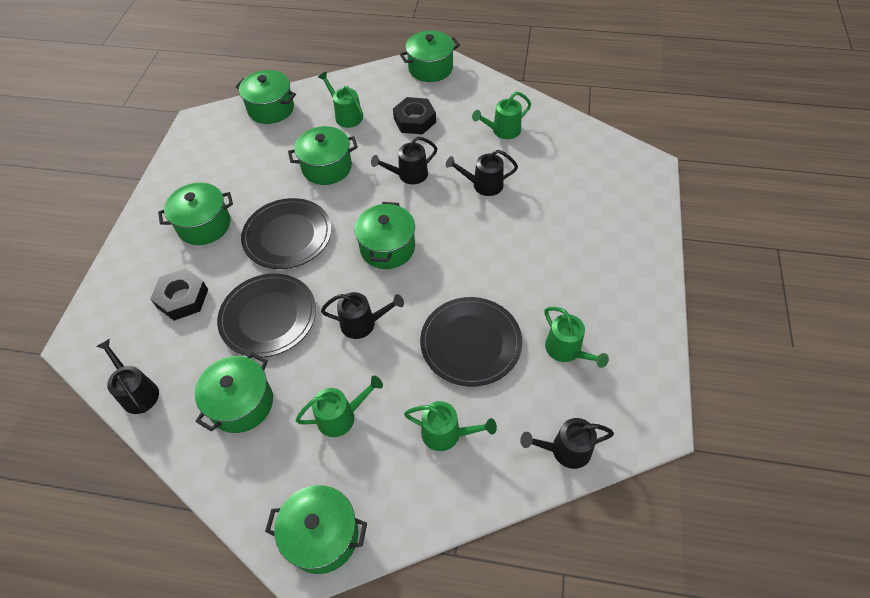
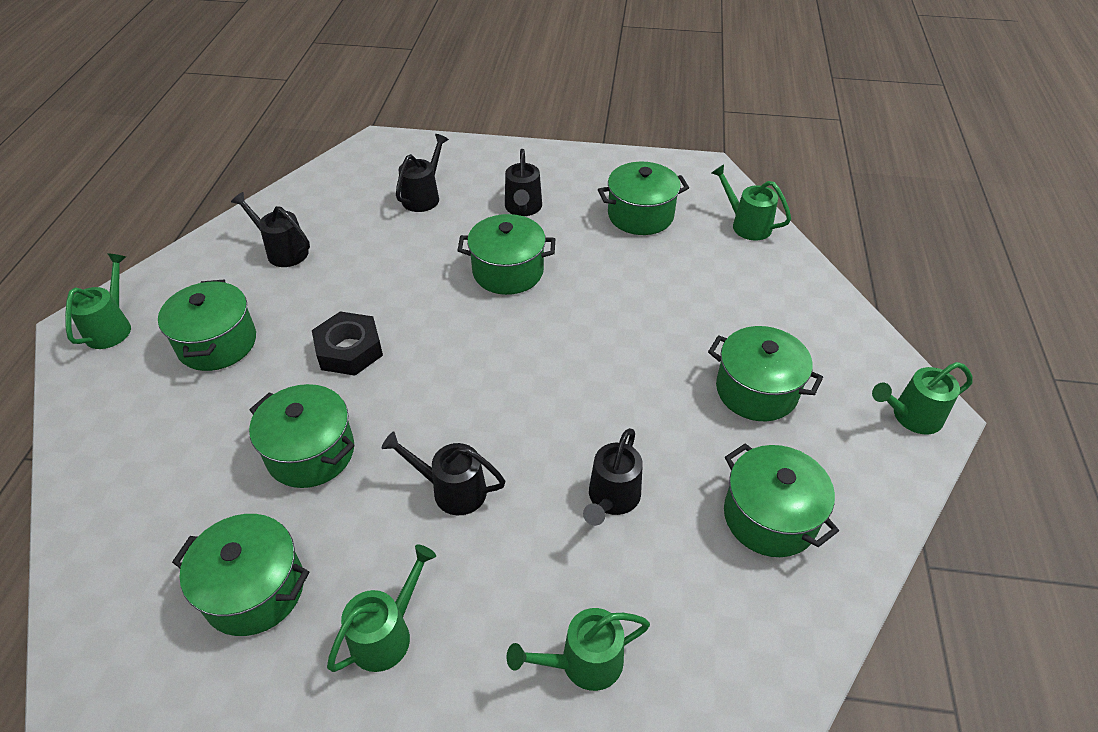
black nut: 2 -> 1
black plate: 3 -> 0

